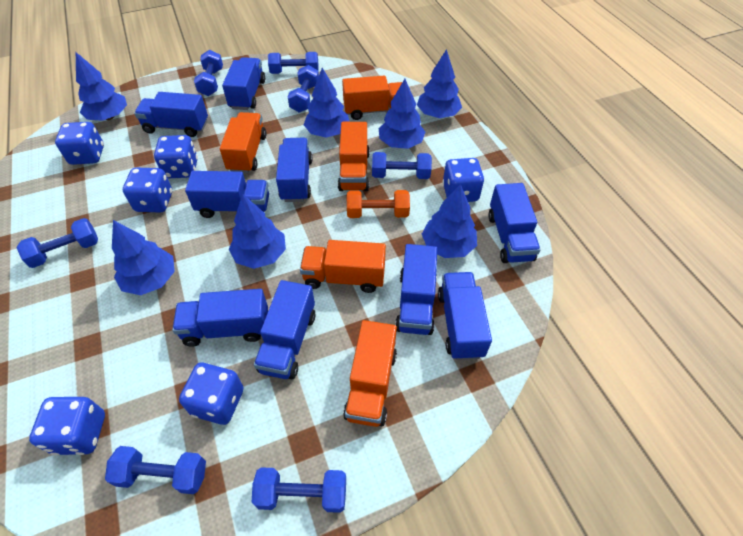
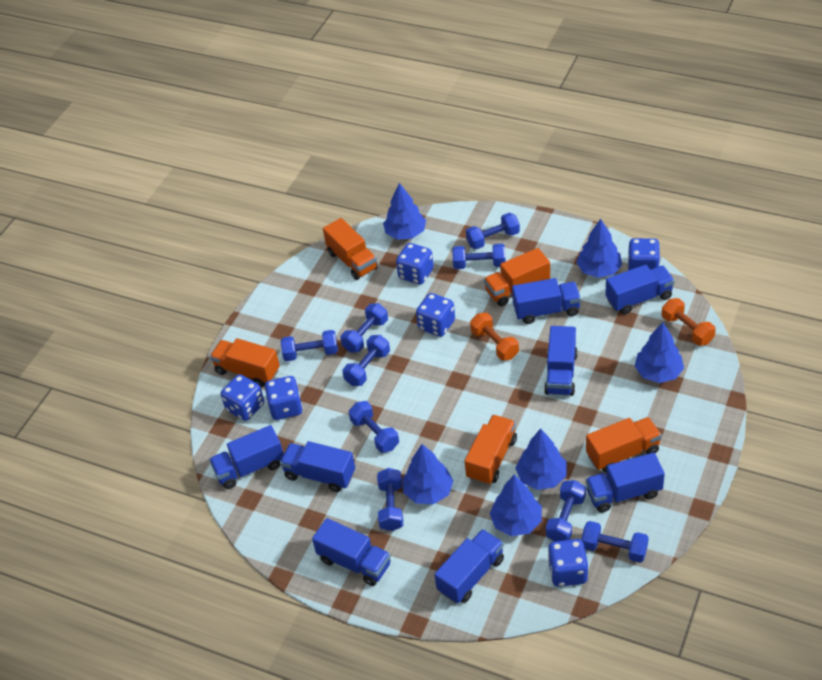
blue dumbbell: 7 -> 9
blue tree: 7 -> 6
blue truck: 9 -> 8
orange dumbbell: 1 -> 2

